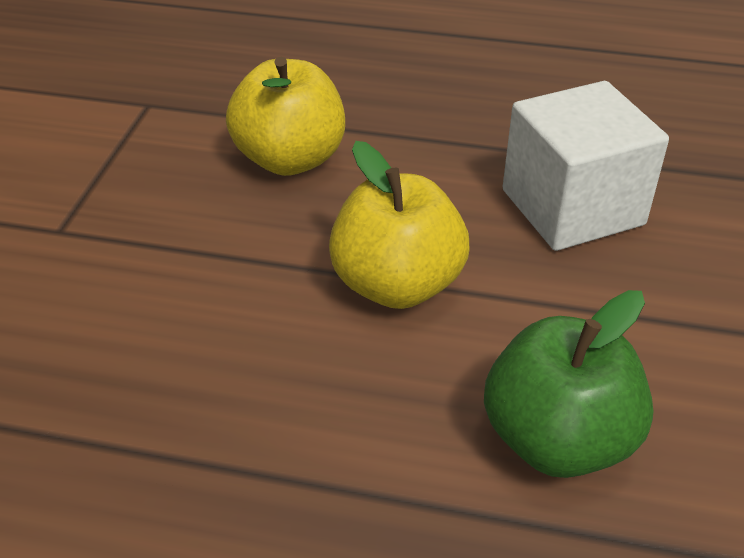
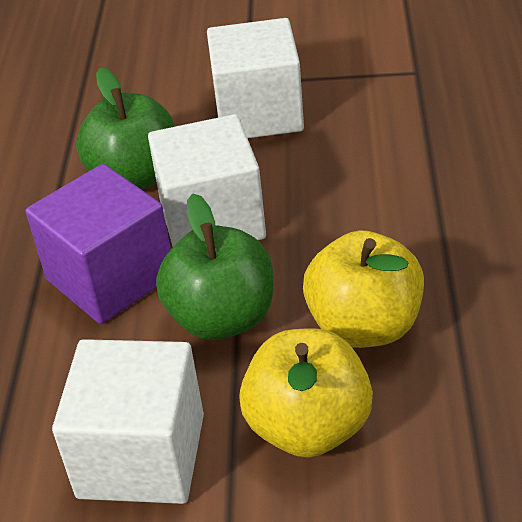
green apple: 1 -> 2
purple cube: 0 -> 1
white cube: 1 -> 3

